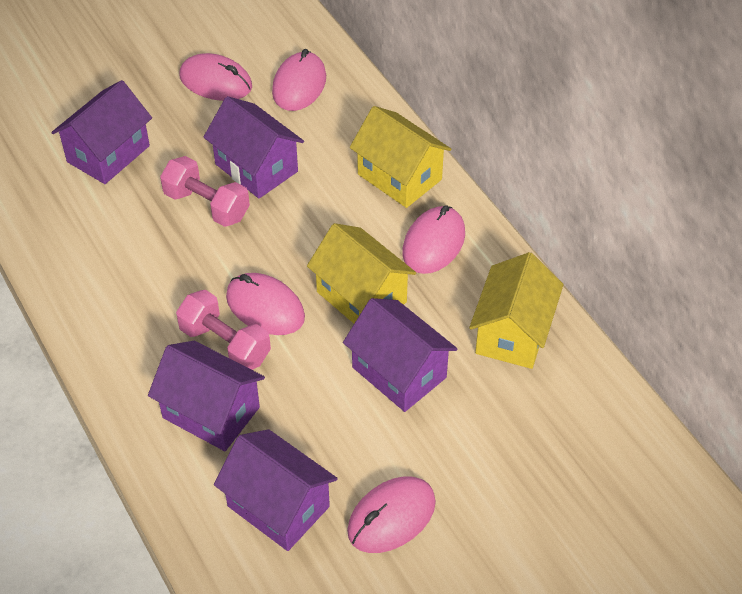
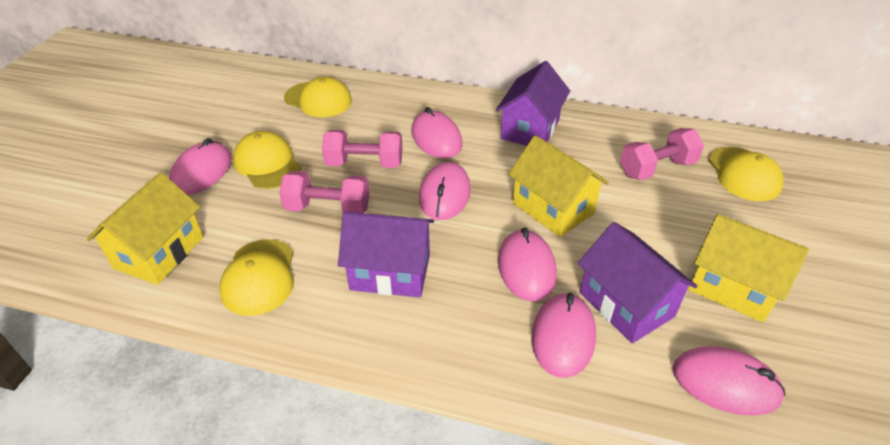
pink dumbbell: 2 -> 3
pink mouse: 5 -> 6
purple house: 5 -> 3
yellow cap: 0 -> 4

